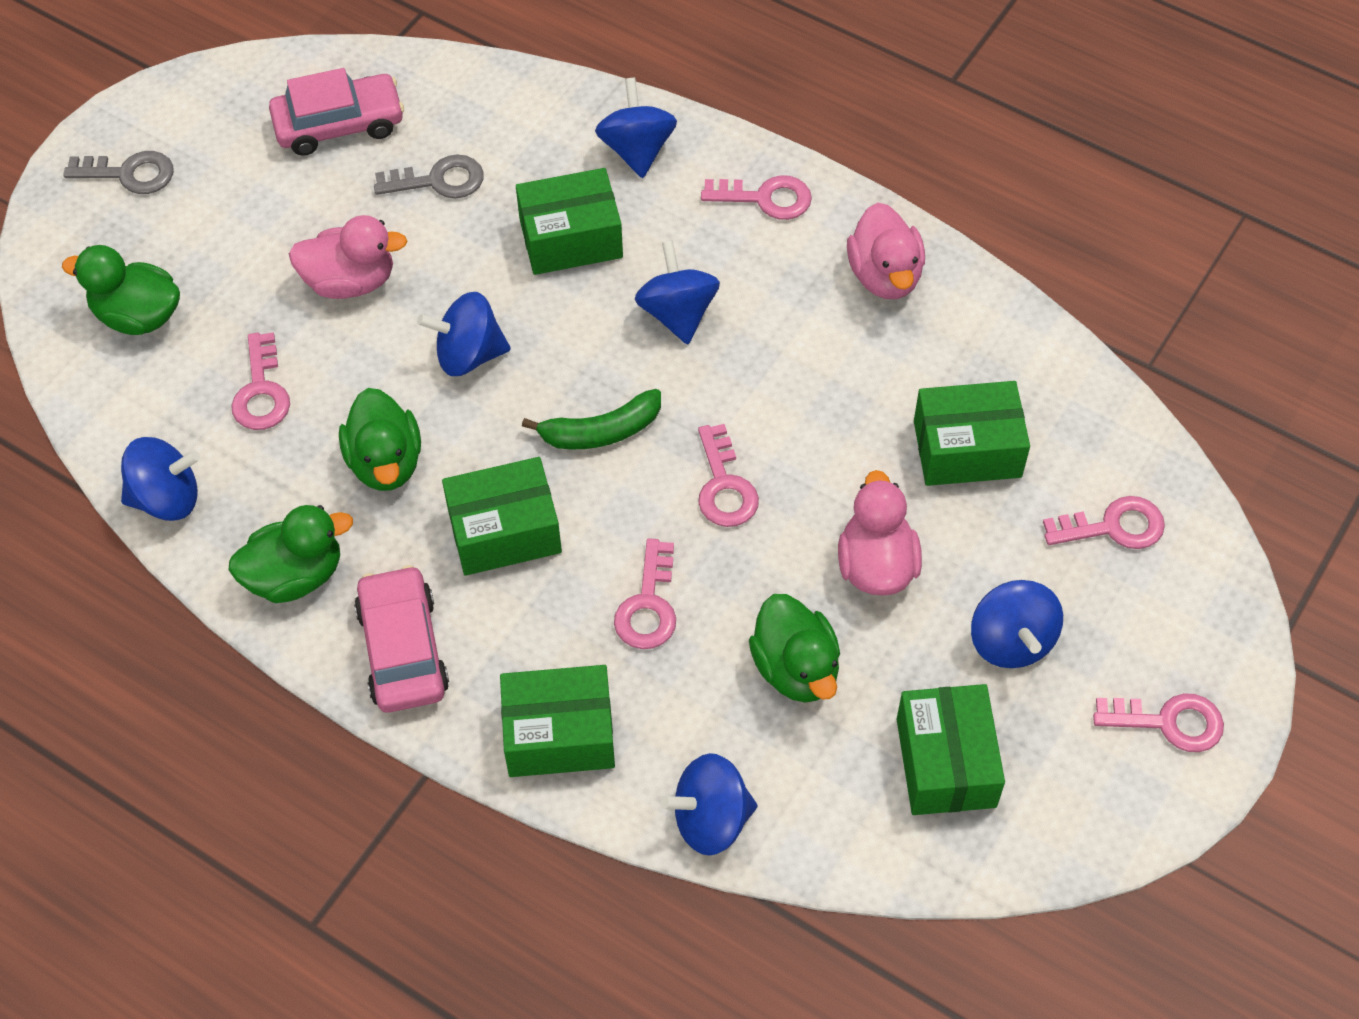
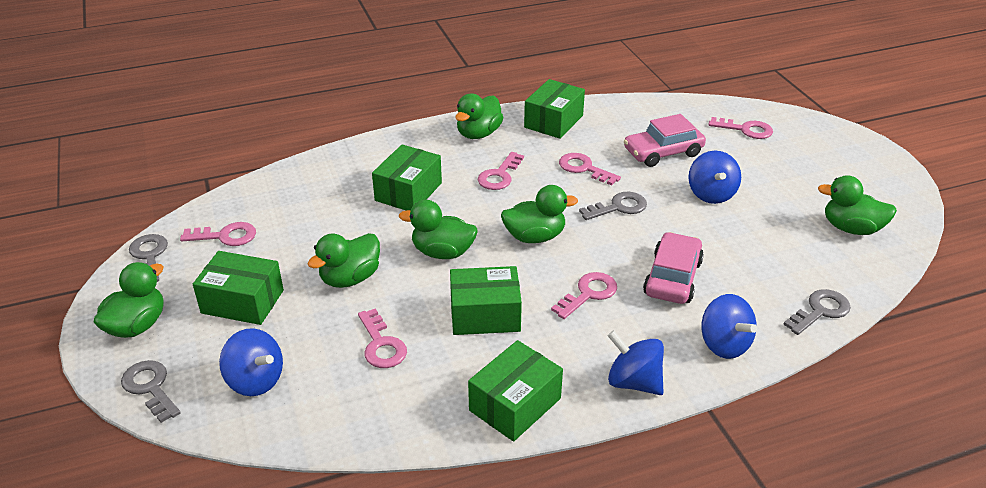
blue spinning top: 6 -> 4
green banana: 1 -> 0
green duck: 4 -> 6
grey key: 2 -> 4
pink duck: 3 -> 0

